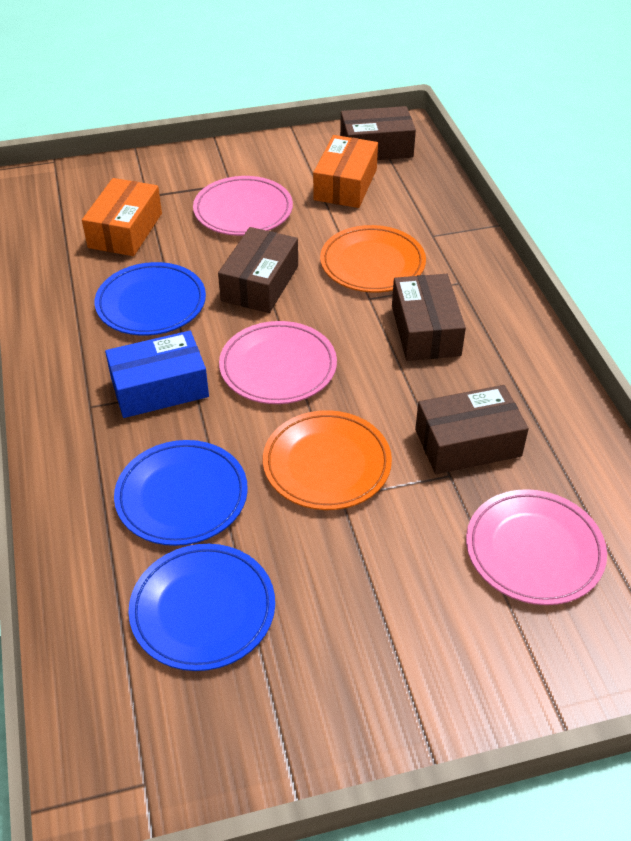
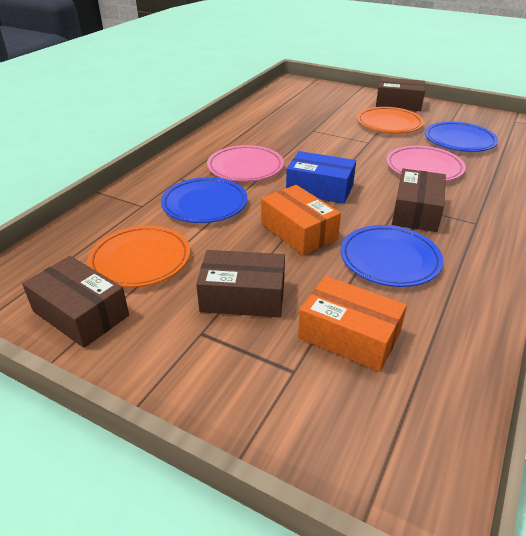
pink plate: 3 -> 2

